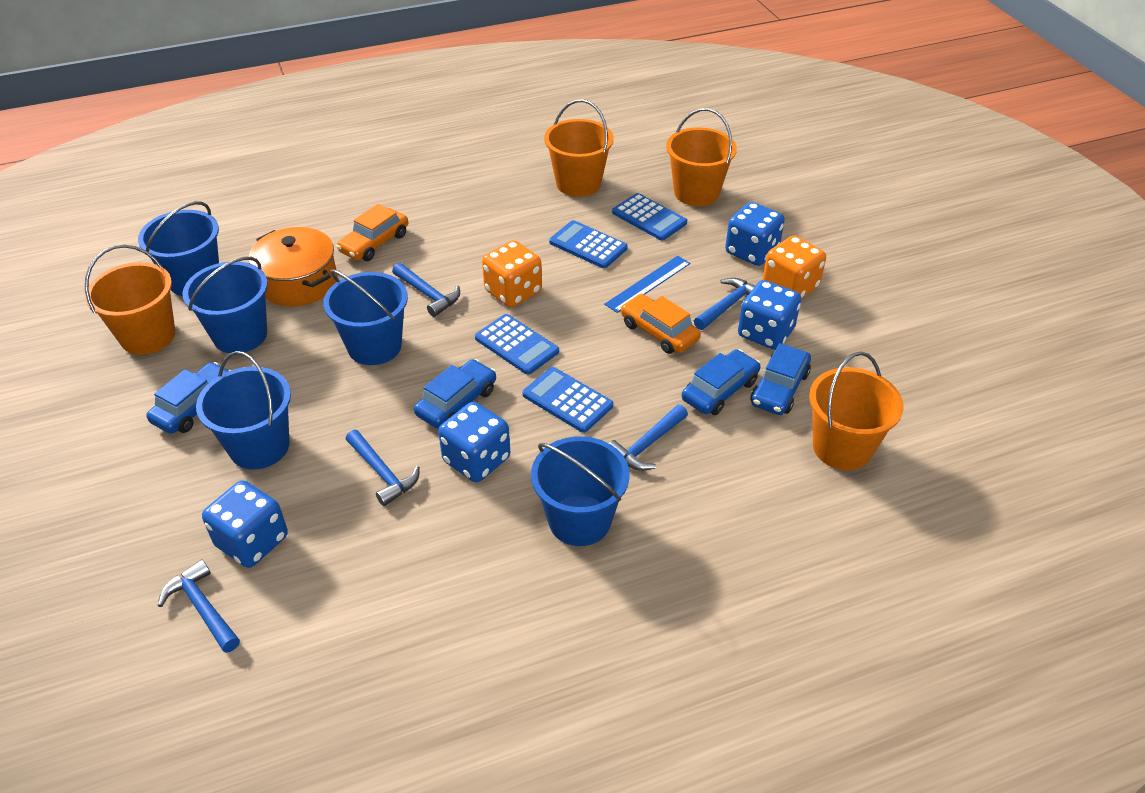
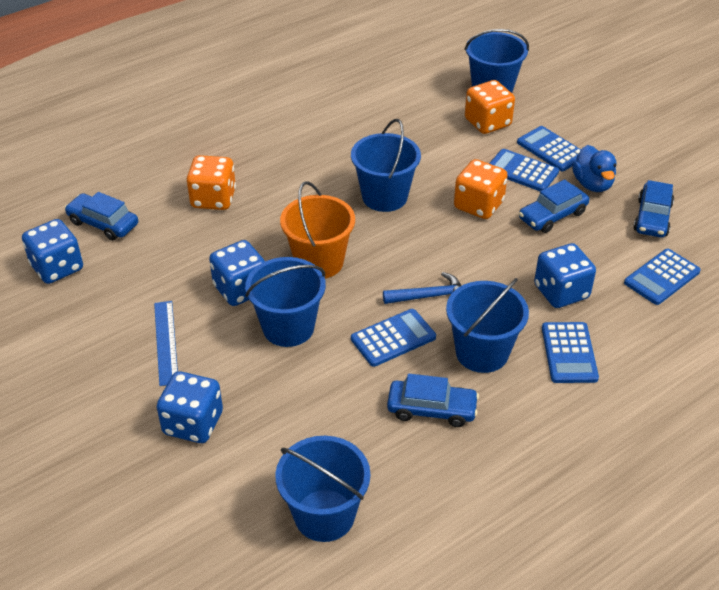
blue calculator: 4 -> 5
blue duck: 0 -> 1
blue hammer: 5 -> 1
orange bucket: 4 -> 1
orange car: 2 -> 0
orange dice: 2 -> 3
orange pot: 1 -> 0

